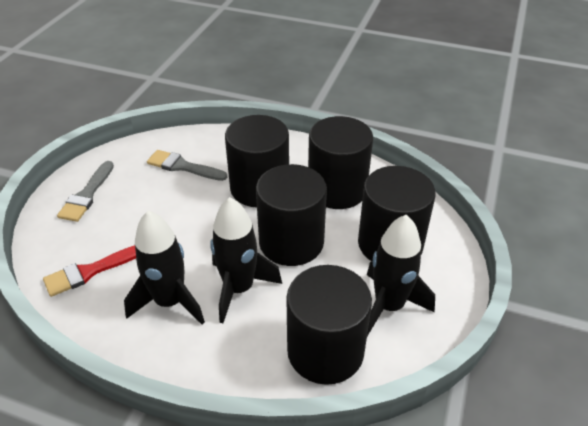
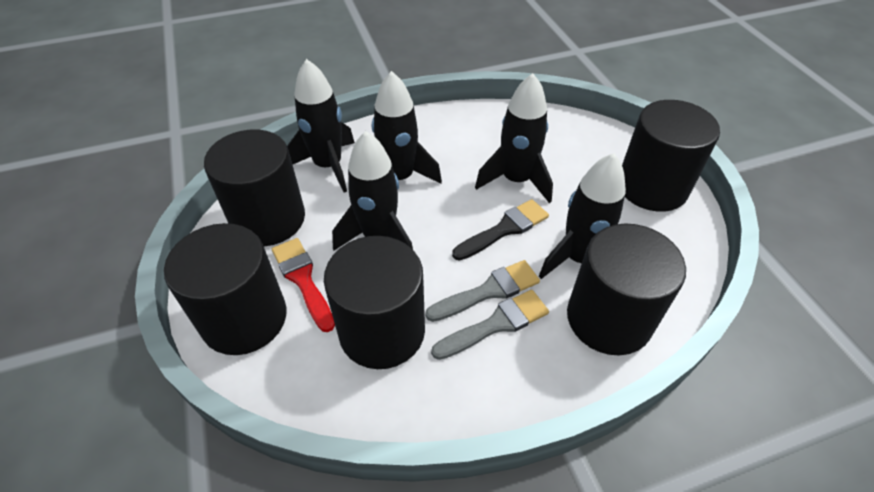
black brush: 0 -> 1
black rocket: 3 -> 5

